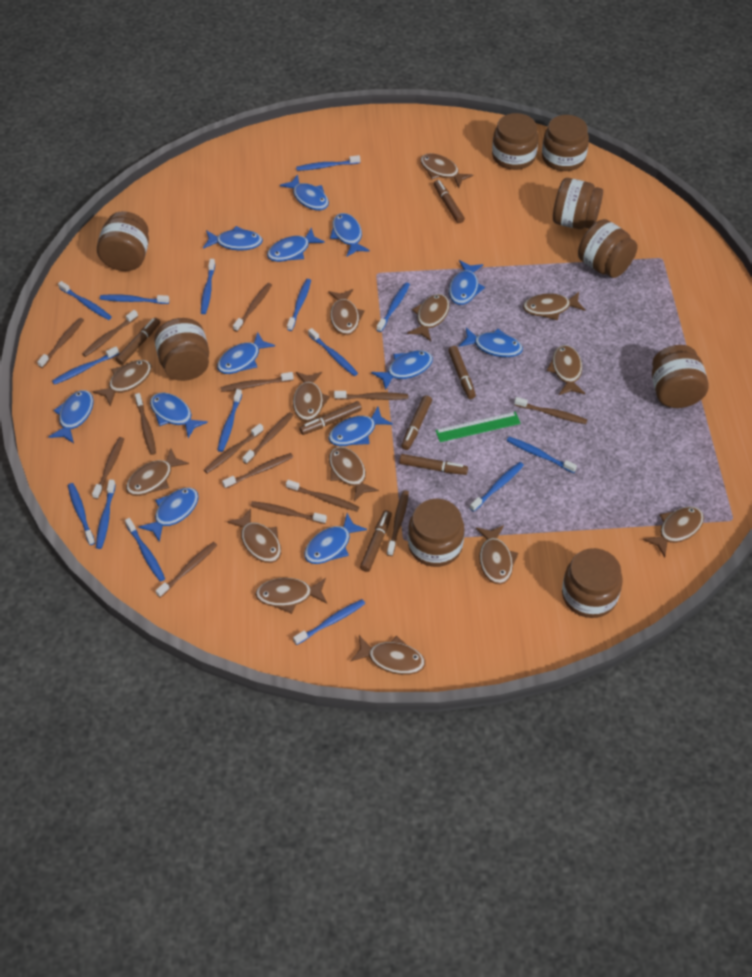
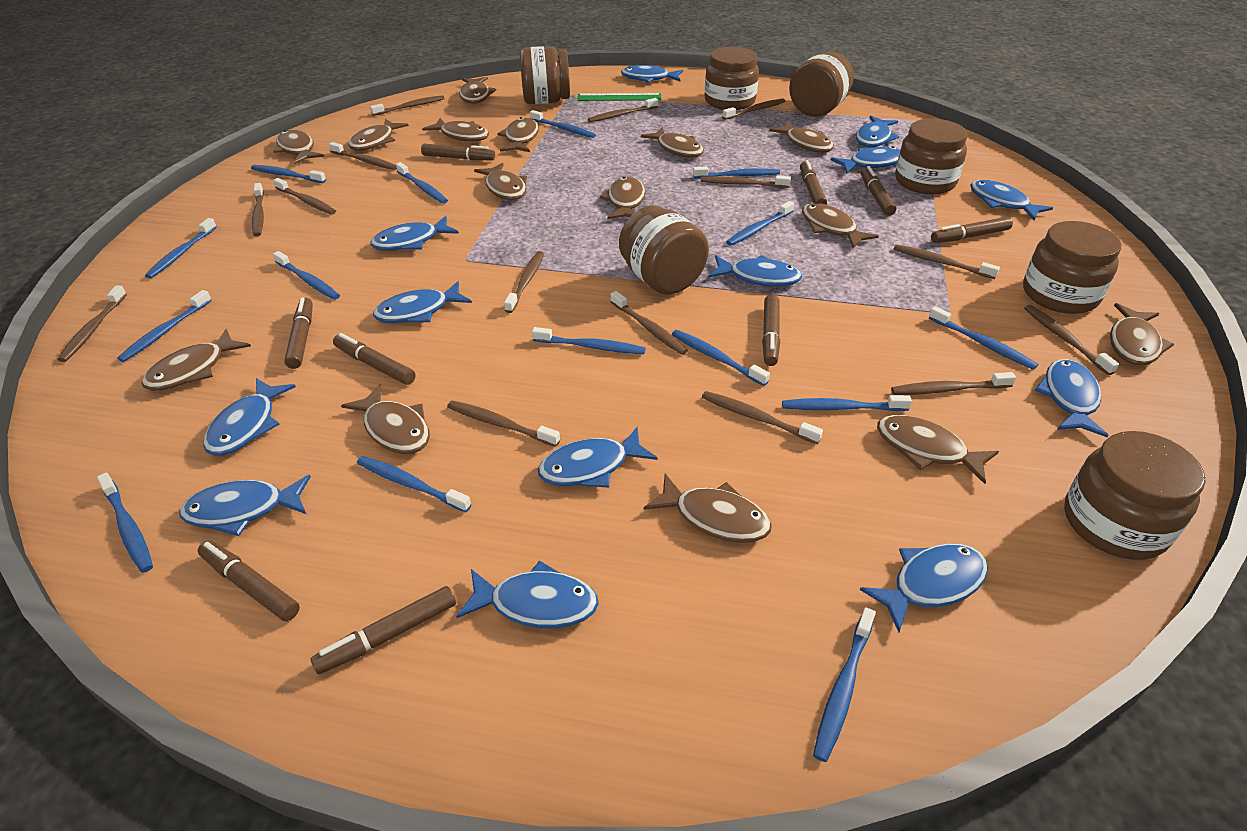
brown fish: 14 -> 15
brown jar: 9 -> 7
brown marker: 7 -> 9

